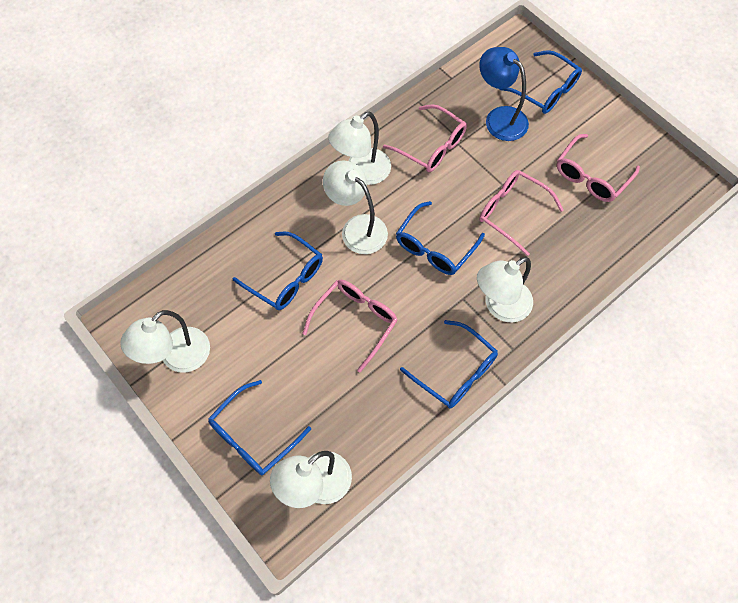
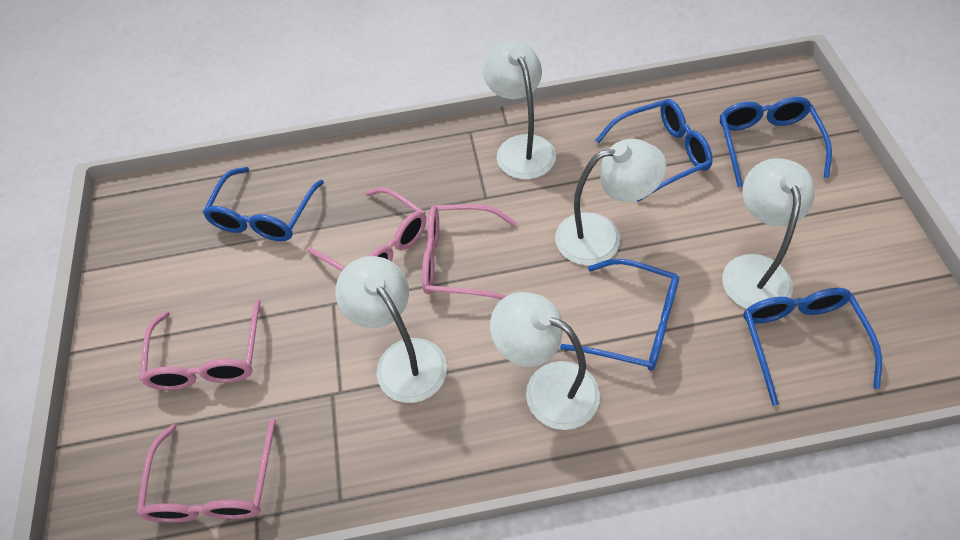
blue lamp: 1 -> 0

